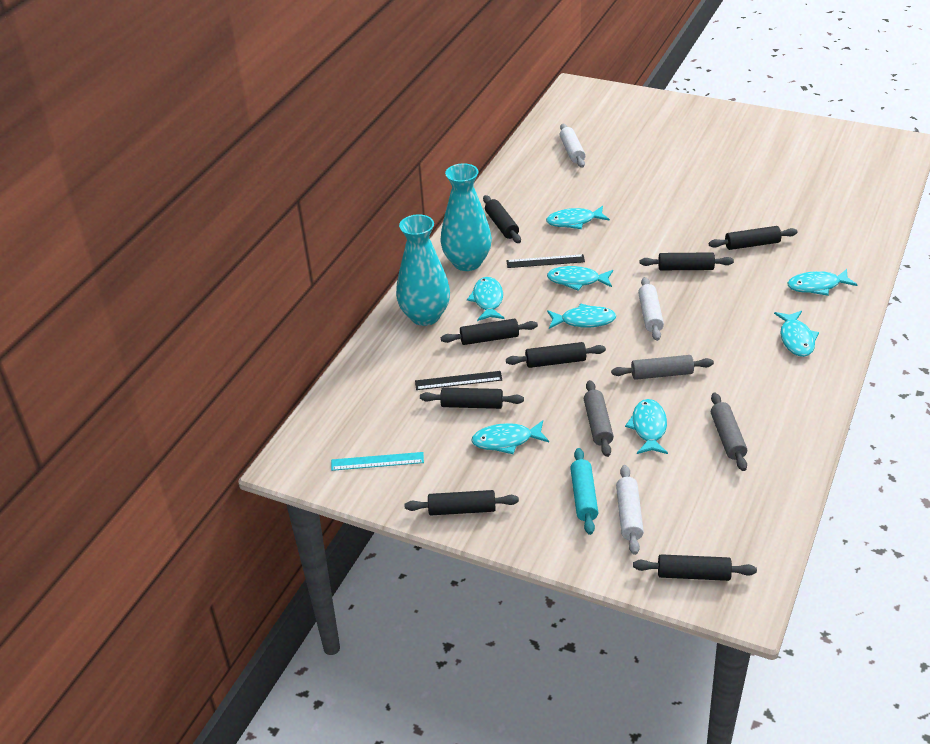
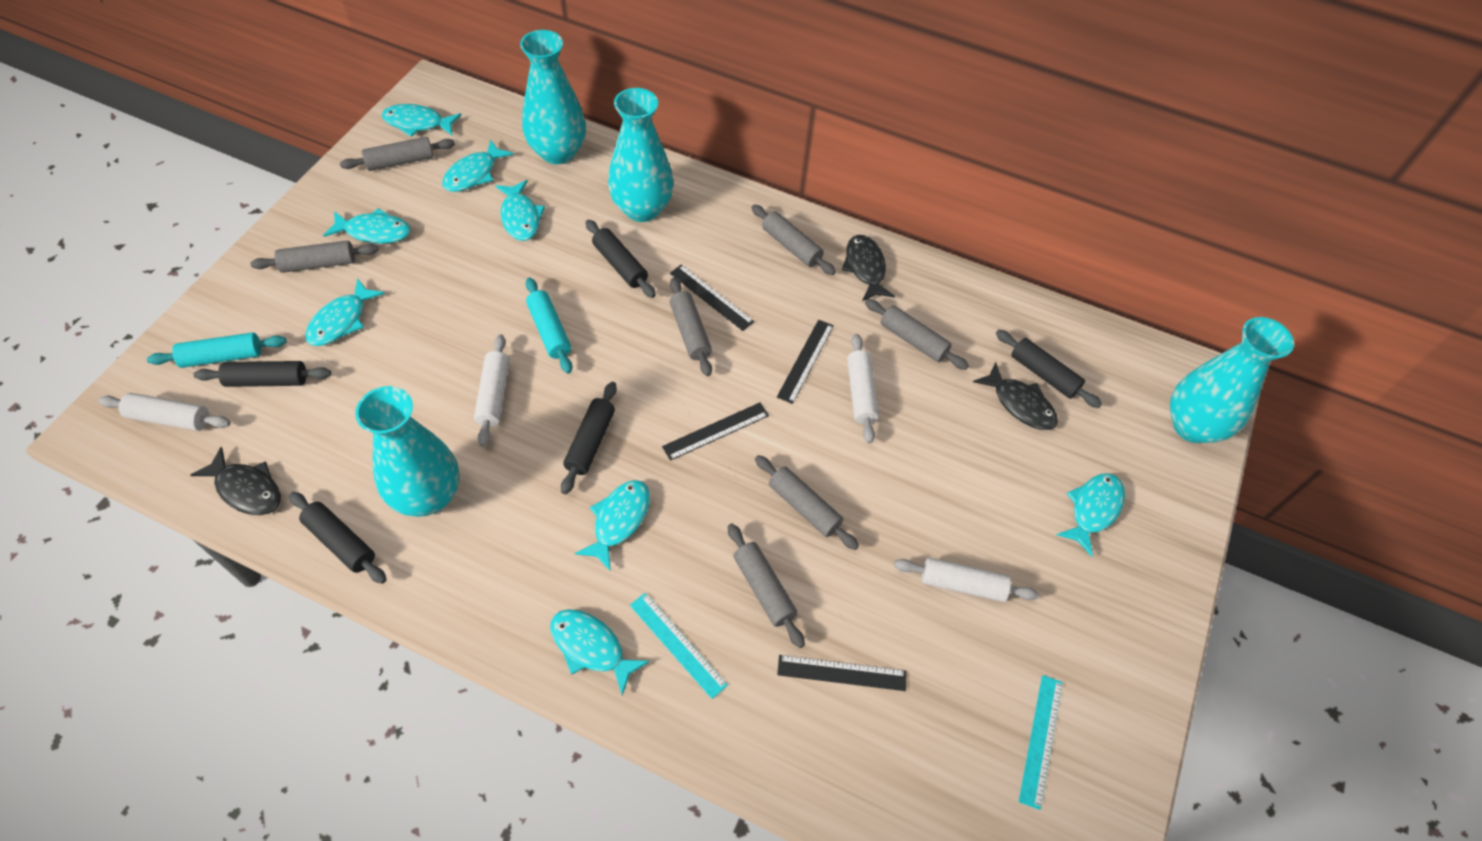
black fish: 0 -> 3
black rolling pin: 8 -> 5
black ruler: 2 -> 4
grey rolling pin: 3 -> 7
turquoise rolling pin: 1 -> 2
turquoise ruler: 1 -> 2
turquoise vase: 2 -> 4
white rolling pin: 3 -> 4

